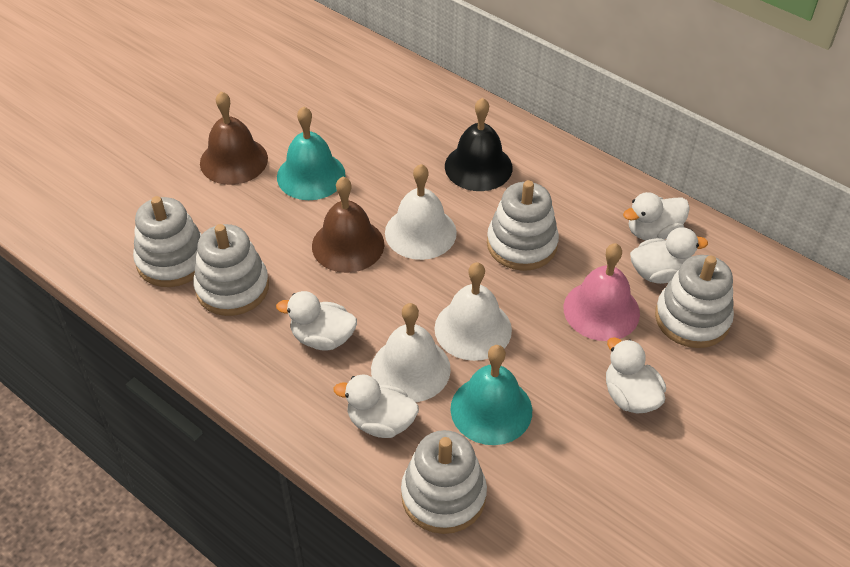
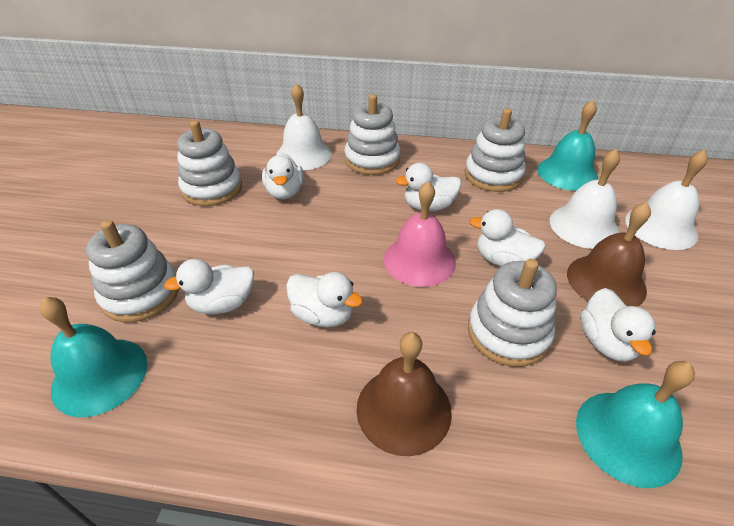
black bell: 1 -> 0
turquoise bell: 2 -> 3
white duck: 5 -> 6

